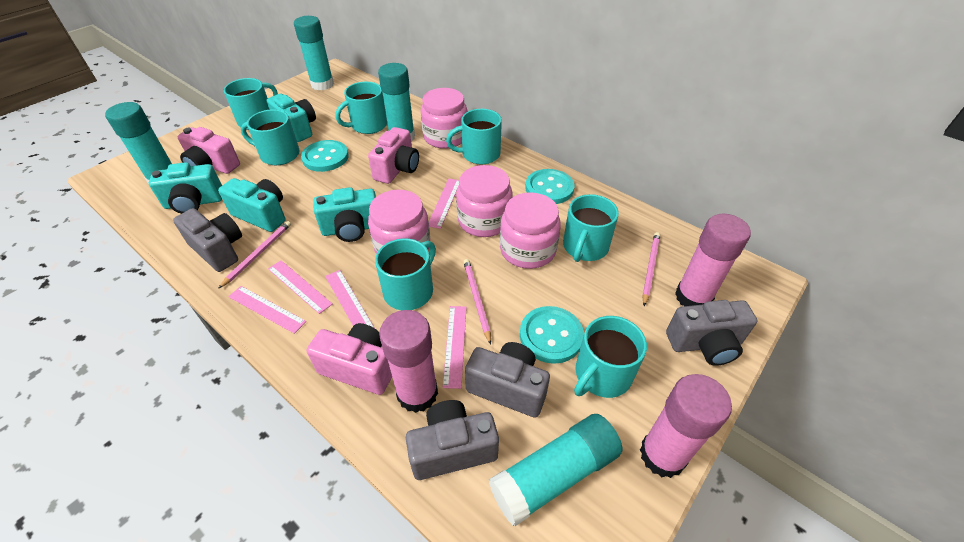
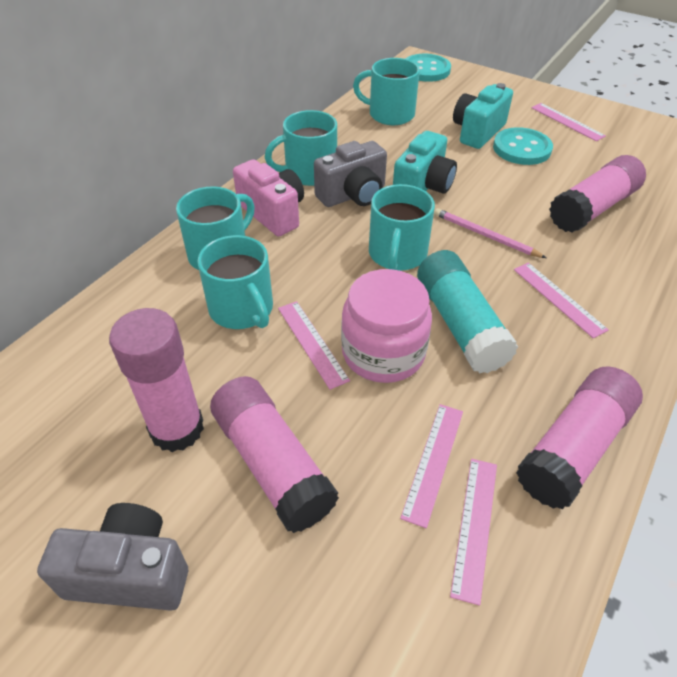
grey camera: 4 -> 2
pink camera: 3 -> 1
pink glue stick: 3 -> 4
pink jar: 4 -> 1
pink pencil: 3 -> 1
turquoise button: 3 -> 2
turquoise camera: 4 -> 2
turquoise glue stick: 4 -> 1
turquoise mug: 7 -> 5

